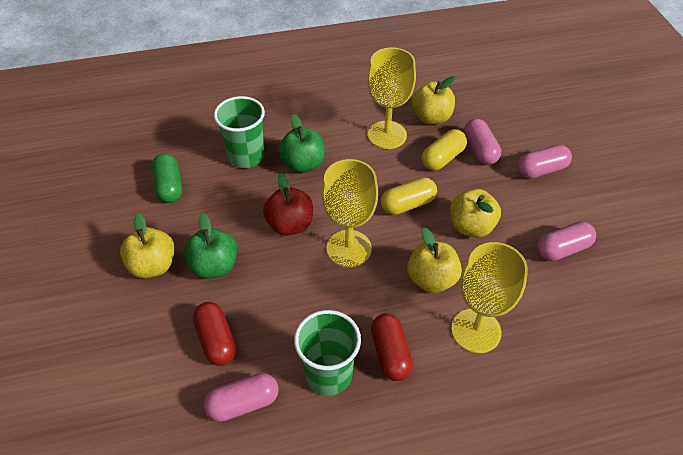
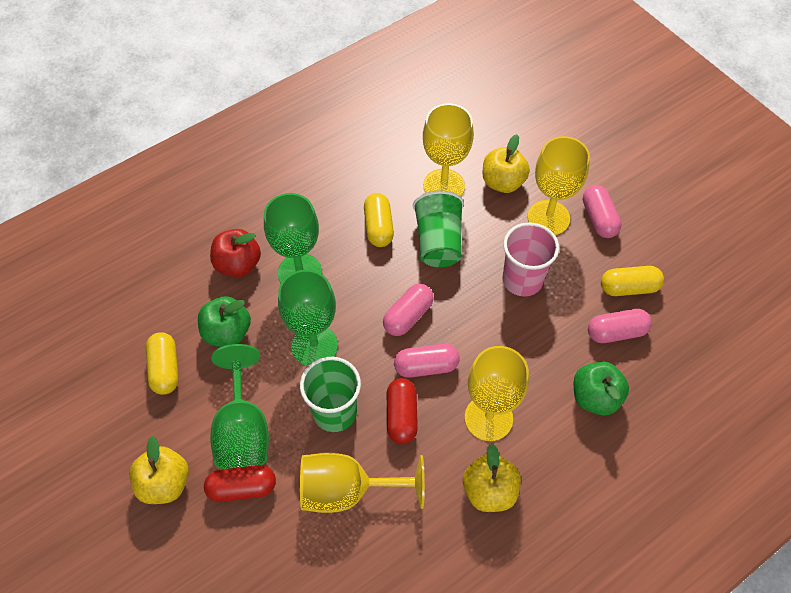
green capsule: 1 -> 0
green goblet: 0 -> 3
pink cup: 0 -> 1
yellow apple: 4 -> 3
yellow capsule: 2 -> 3
yellow goblet: 3 -> 4

